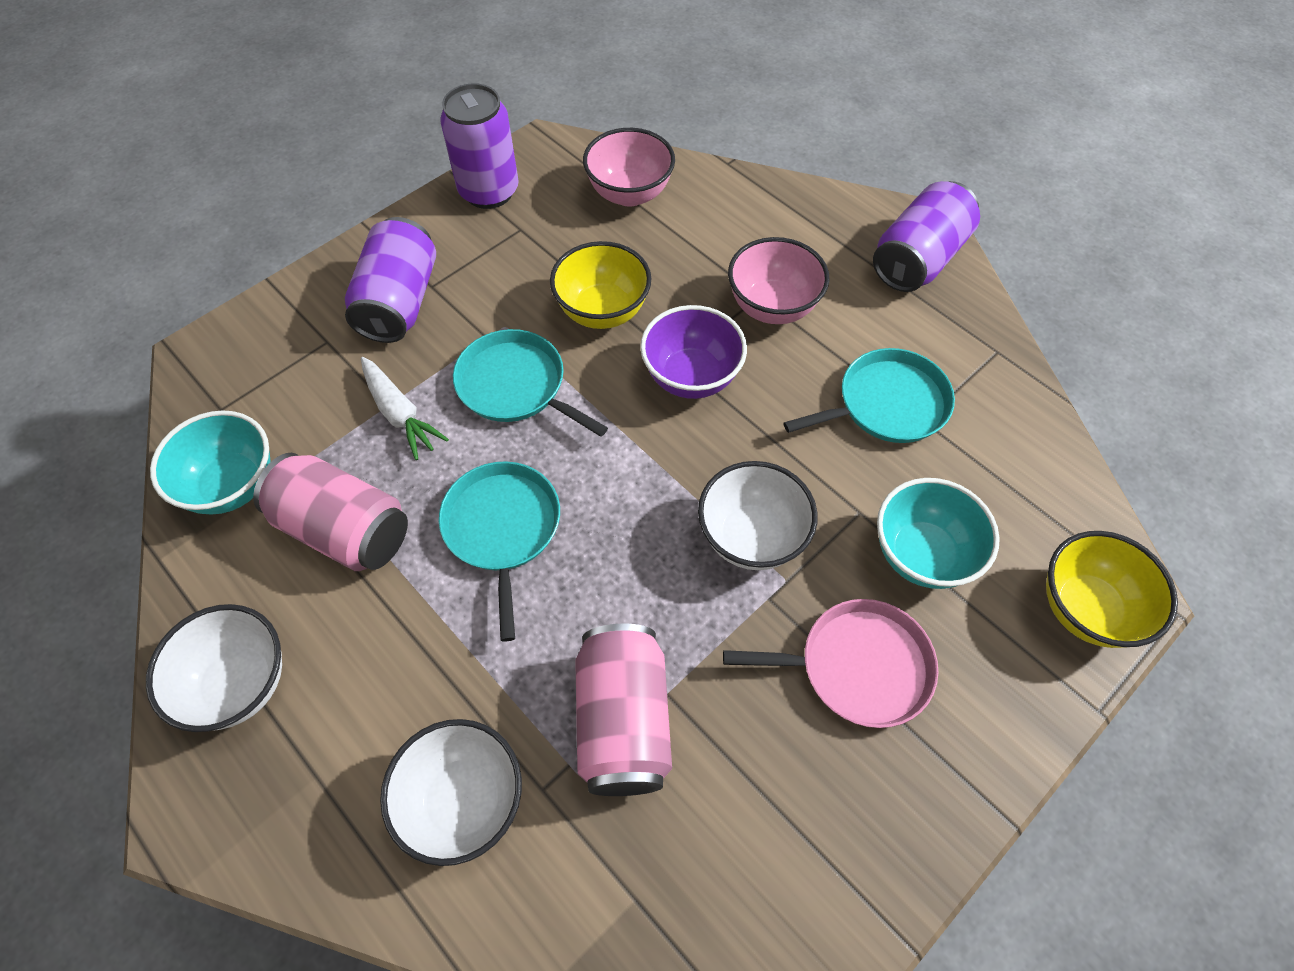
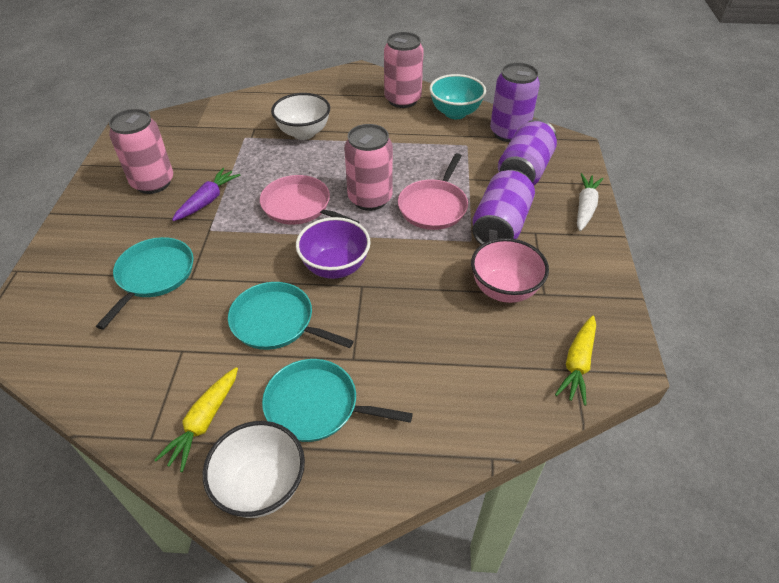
pink bowl: 2 -> 1
pink can: 2 -> 3
pink pan: 1 -> 2
purple carrot: 0 -> 1
turquoise bowl: 2 -> 1
white bowl: 3 -> 2
yellow bowl: 2 -> 0
yellow carrot: 0 -> 2

